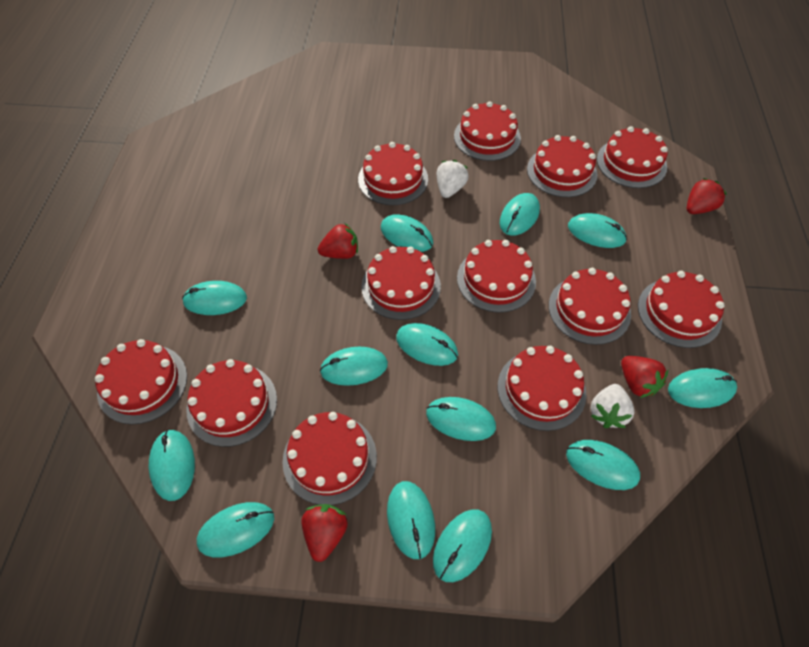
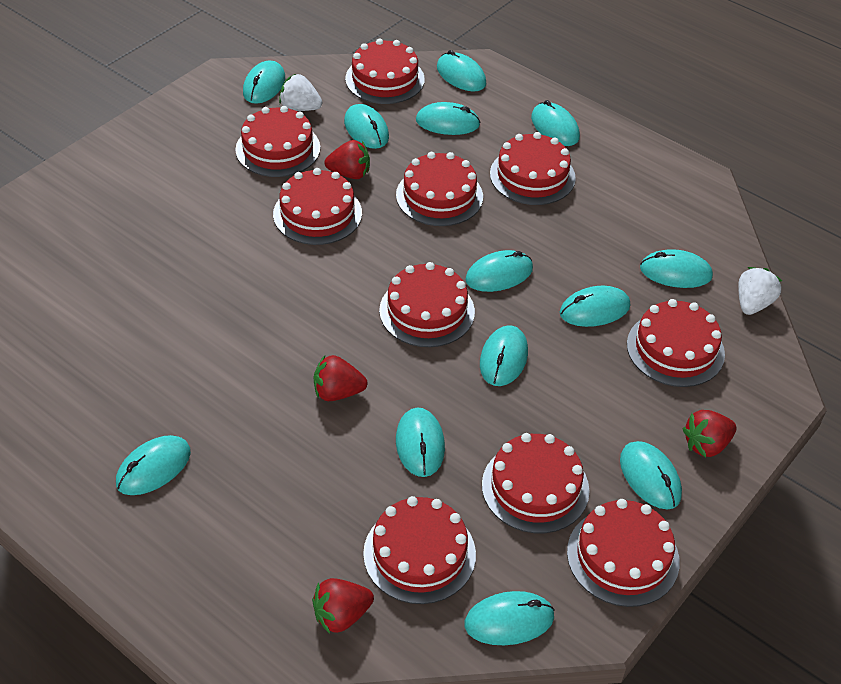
red cake: 12 -> 10

